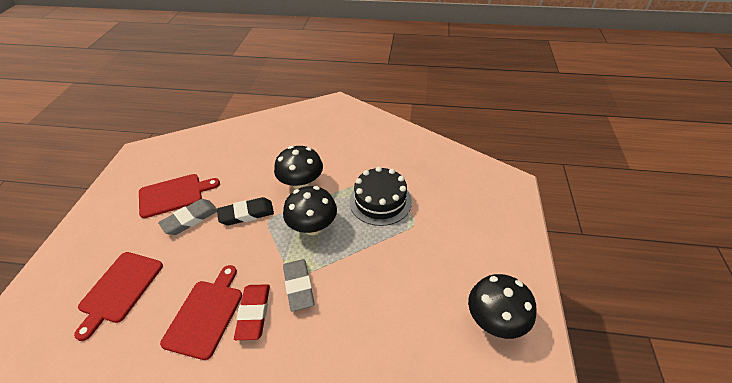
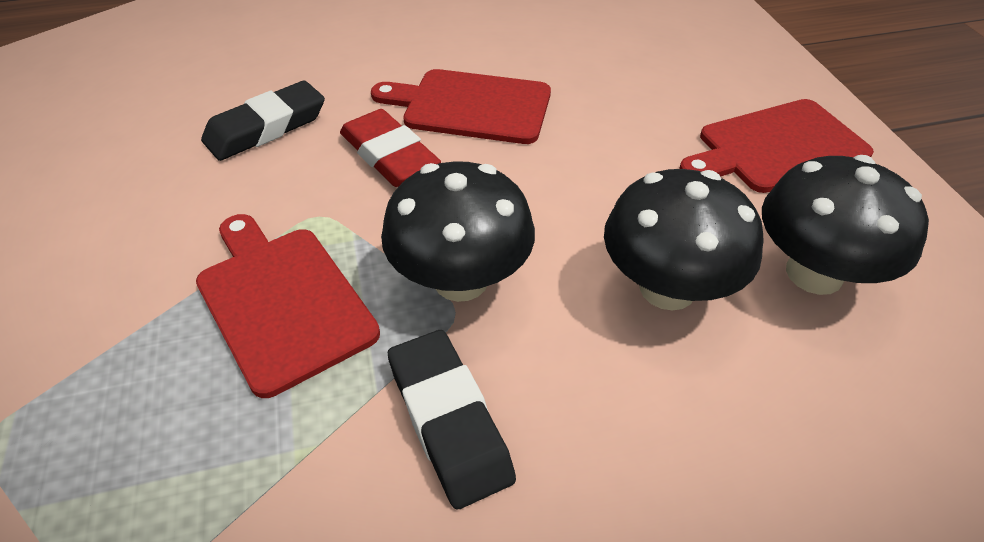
black cake: 1 -> 0
black eraser: 1 -> 2
grey eraser: 2 -> 0

